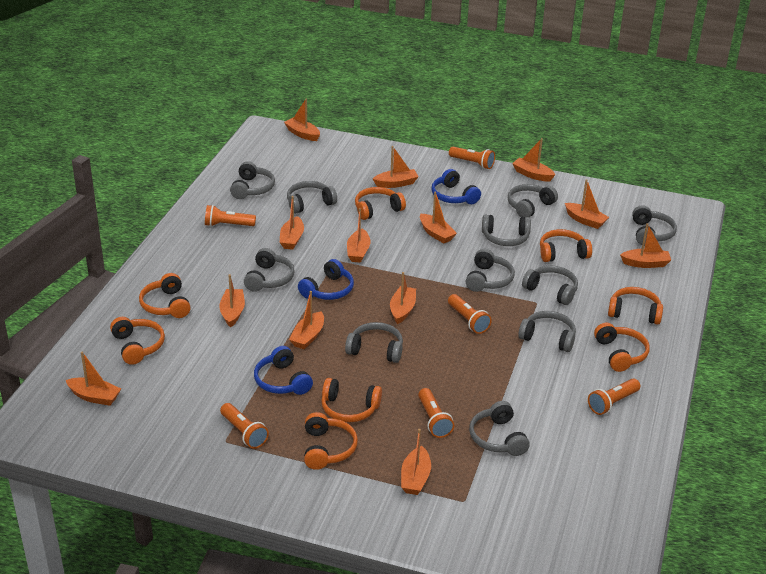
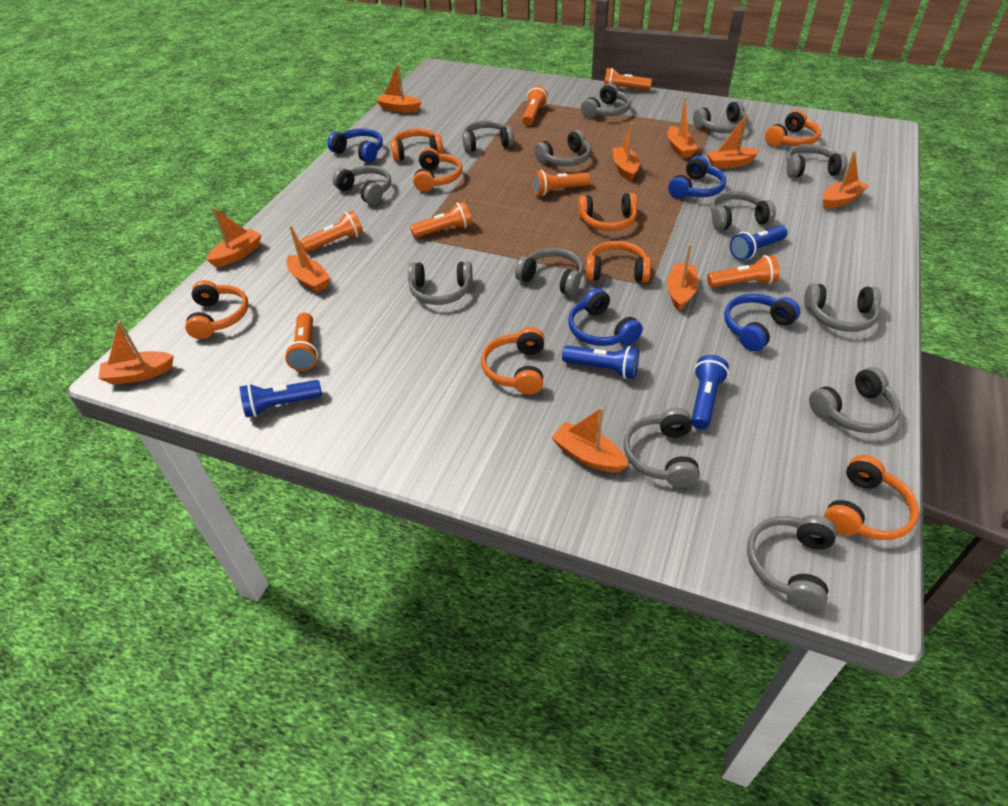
blue flashlight: 0 -> 4
blue headphones: 3 -> 4
grey headphones: 11 -> 13
orange boat: 13 -> 10
orange flashlight: 6 -> 7

